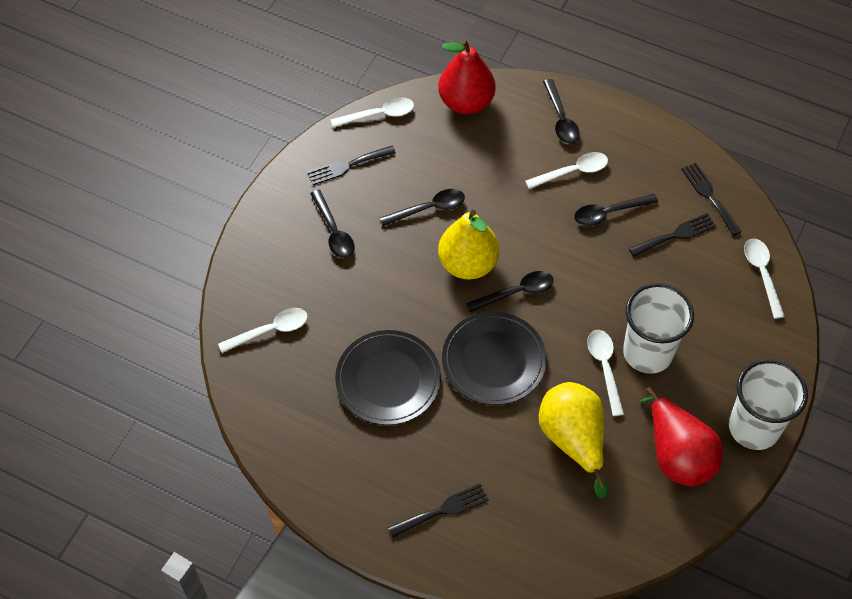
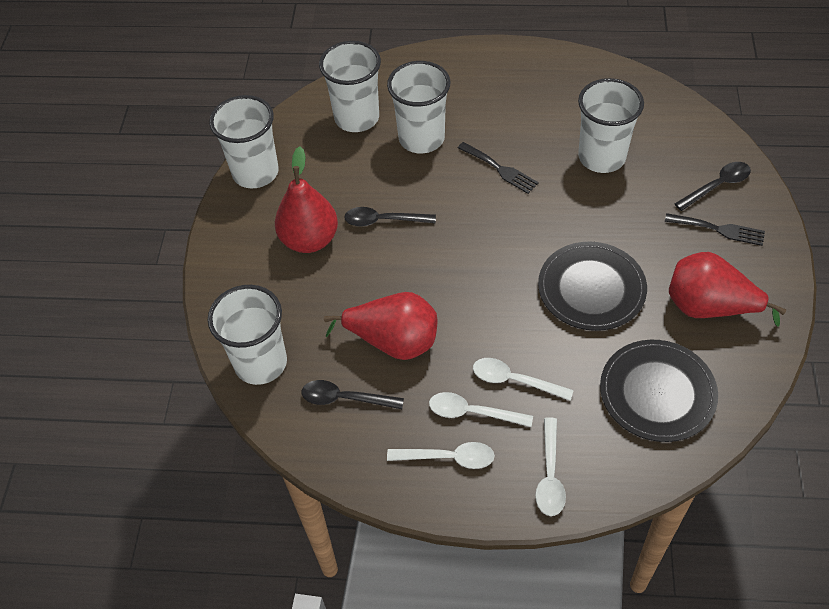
black fork: 4 -> 2
black spoon: 5 -> 3
red pear: 2 -> 3
white cup: 2 -> 5
white spoon: 5 -> 4
yellow pear: 2 -> 0

